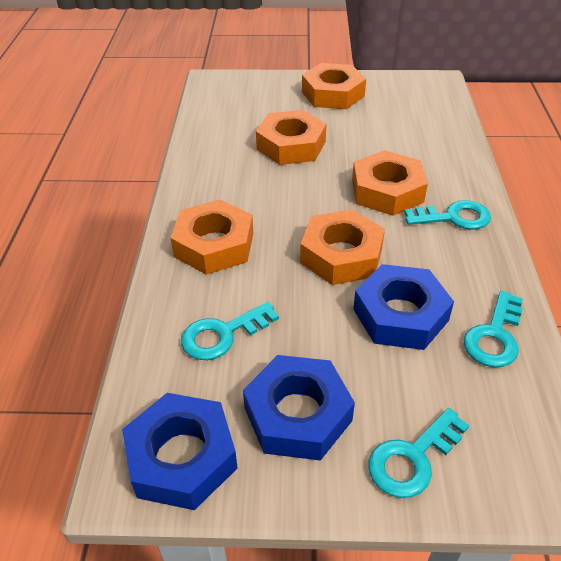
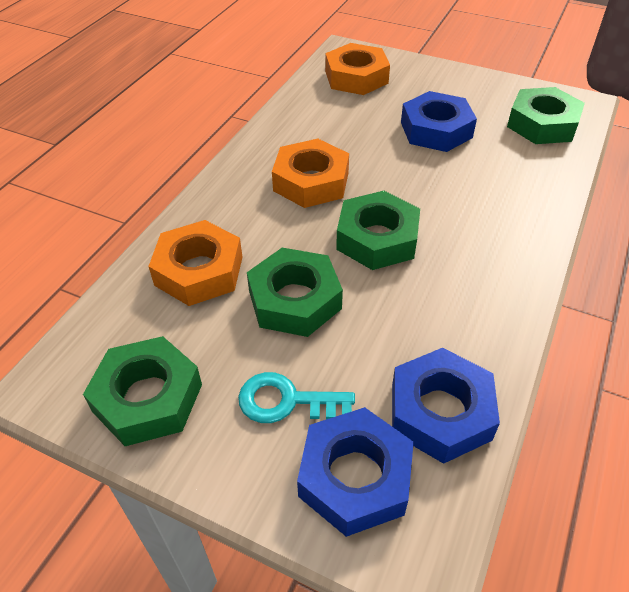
green nut: 0 -> 4
orange nut: 5 -> 3
turquoise key: 4 -> 1

